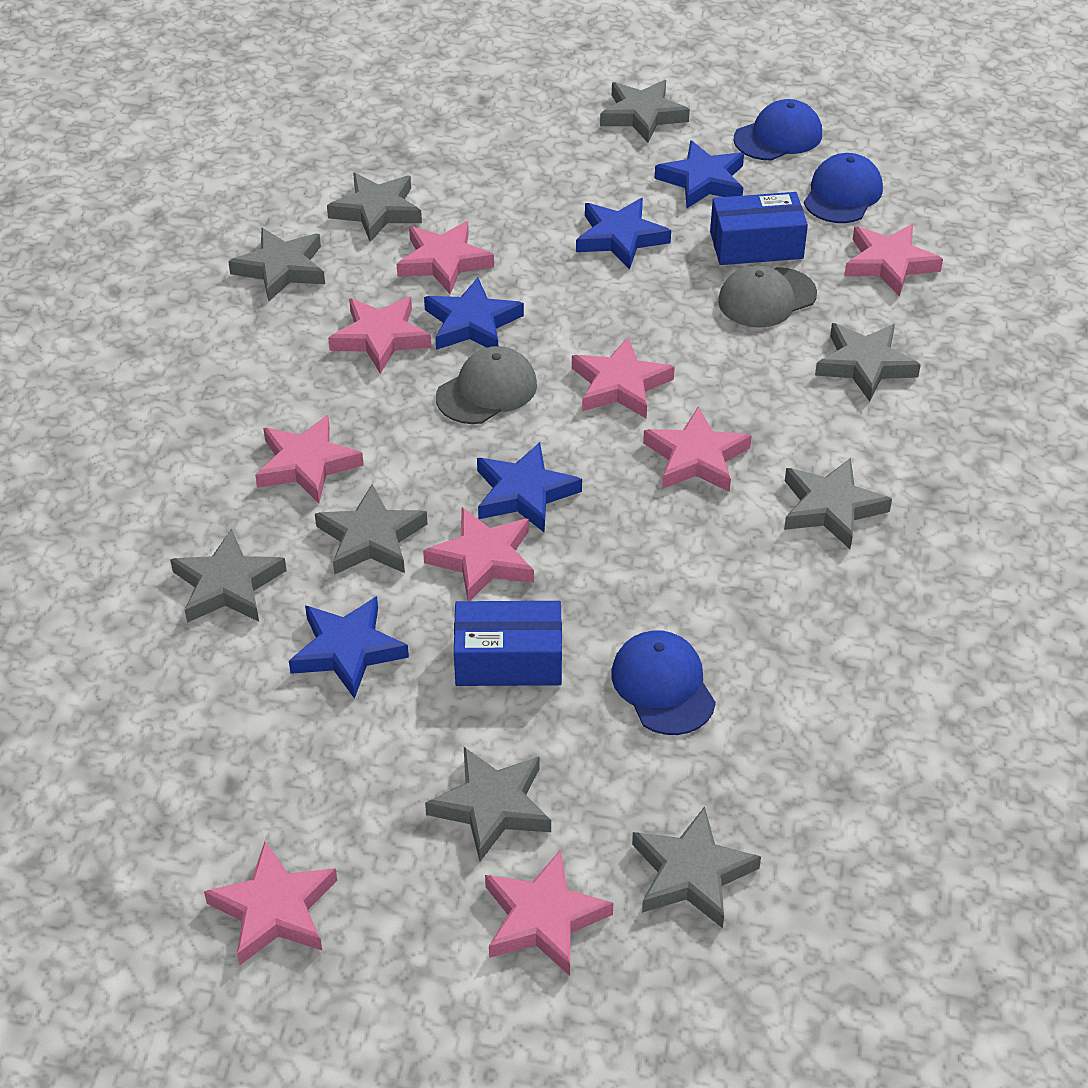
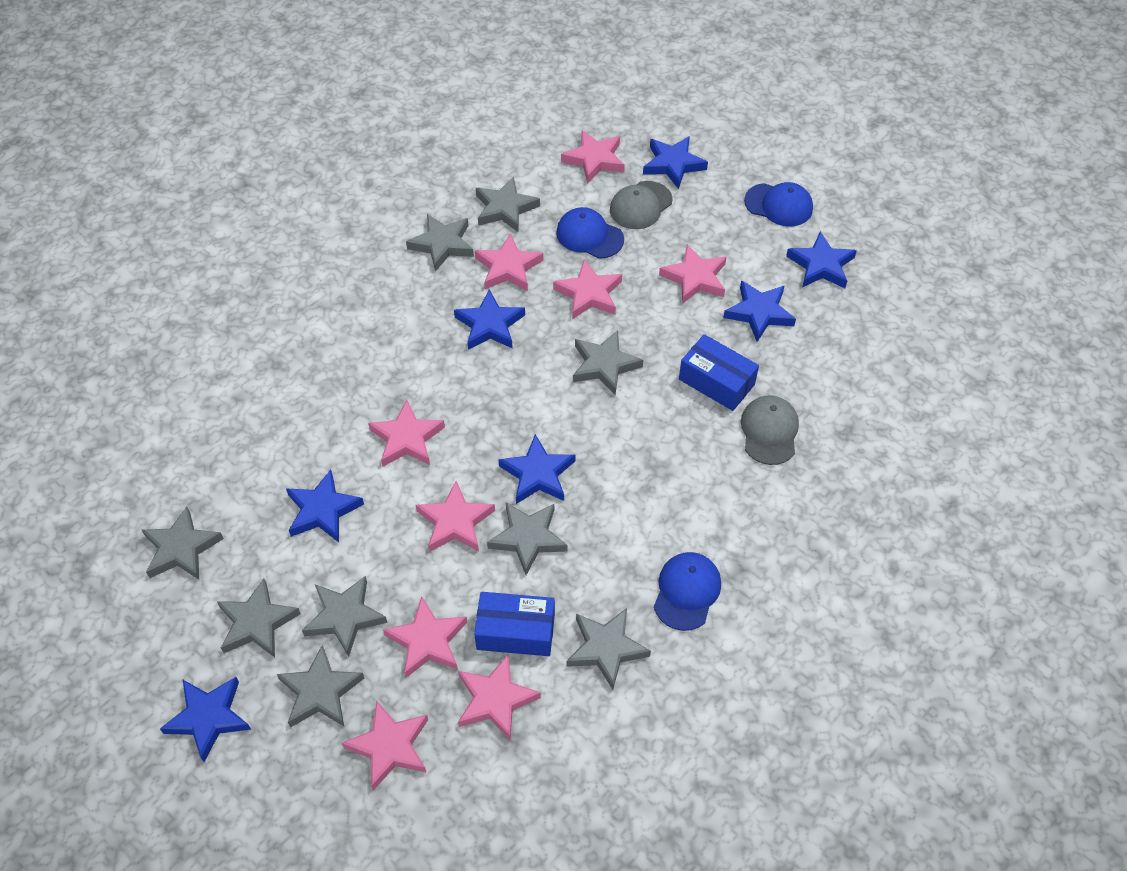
blue star: 5 -> 7

